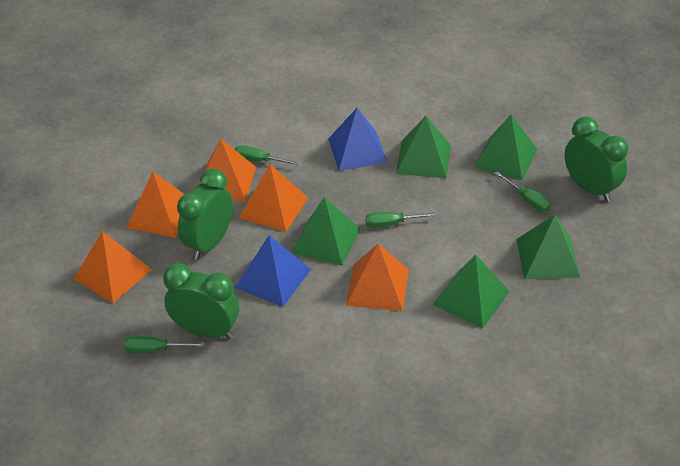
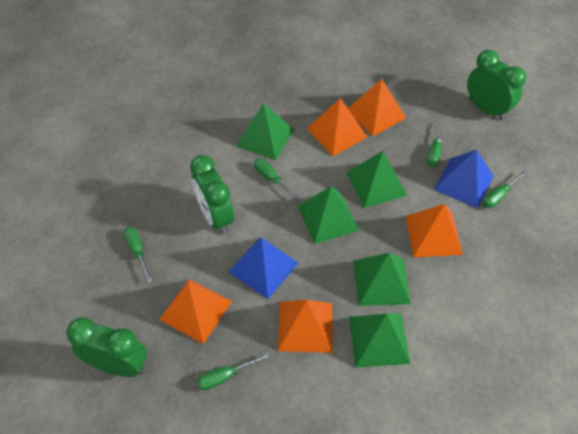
green screwdriver: 4 -> 5

